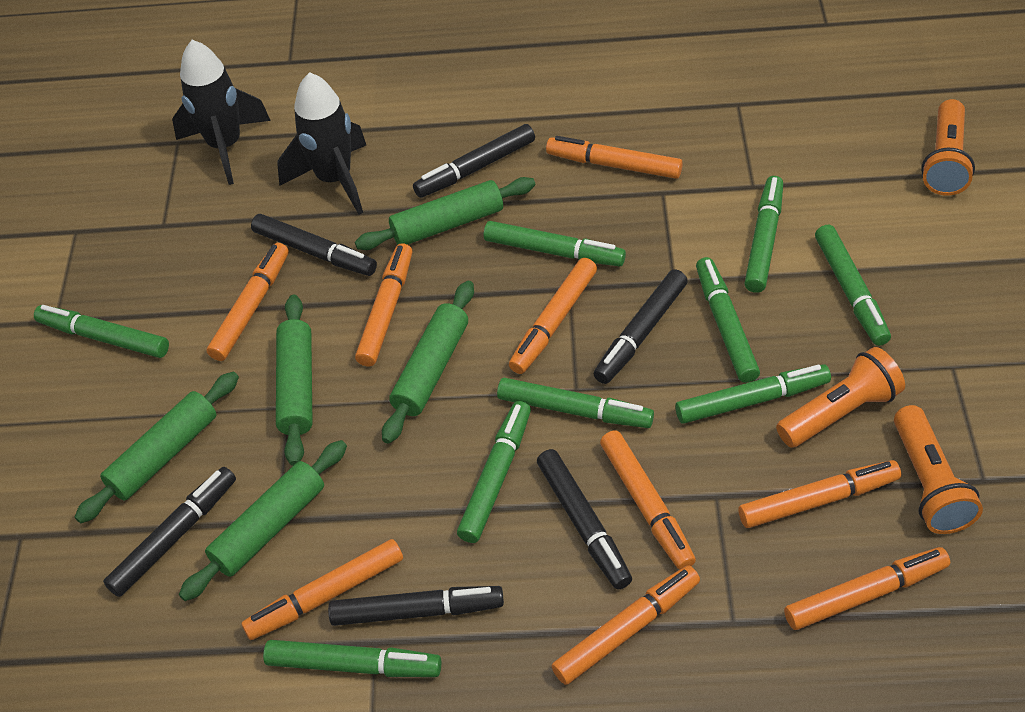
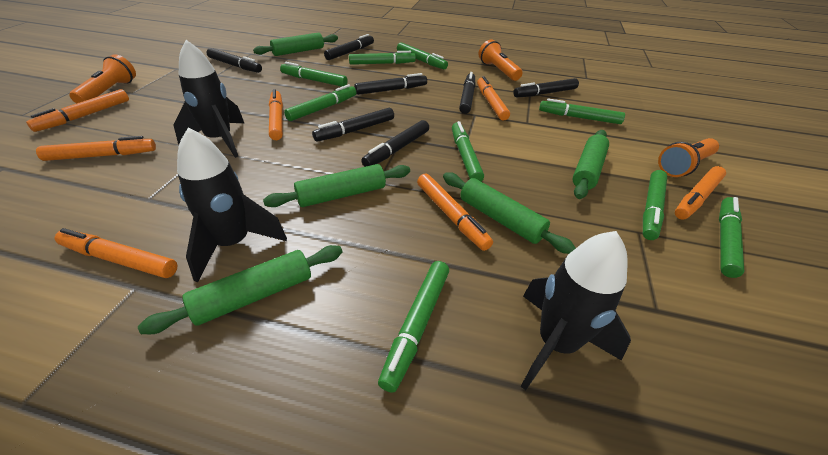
black marker: 6 -> 7
black rocket: 2 -> 3
orange marker: 9 -> 7

